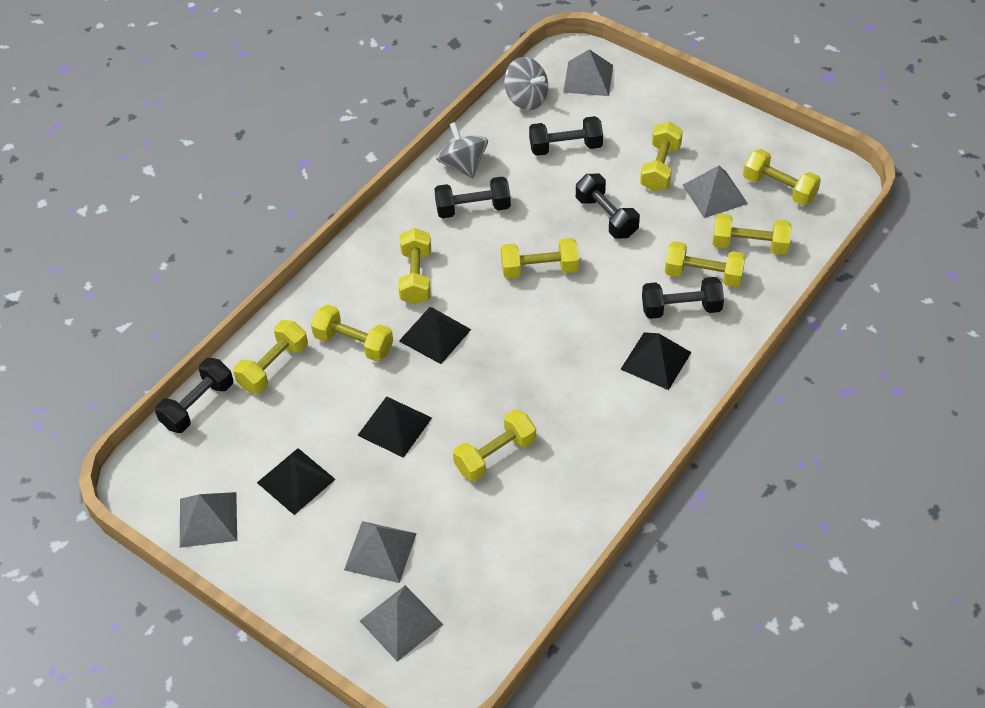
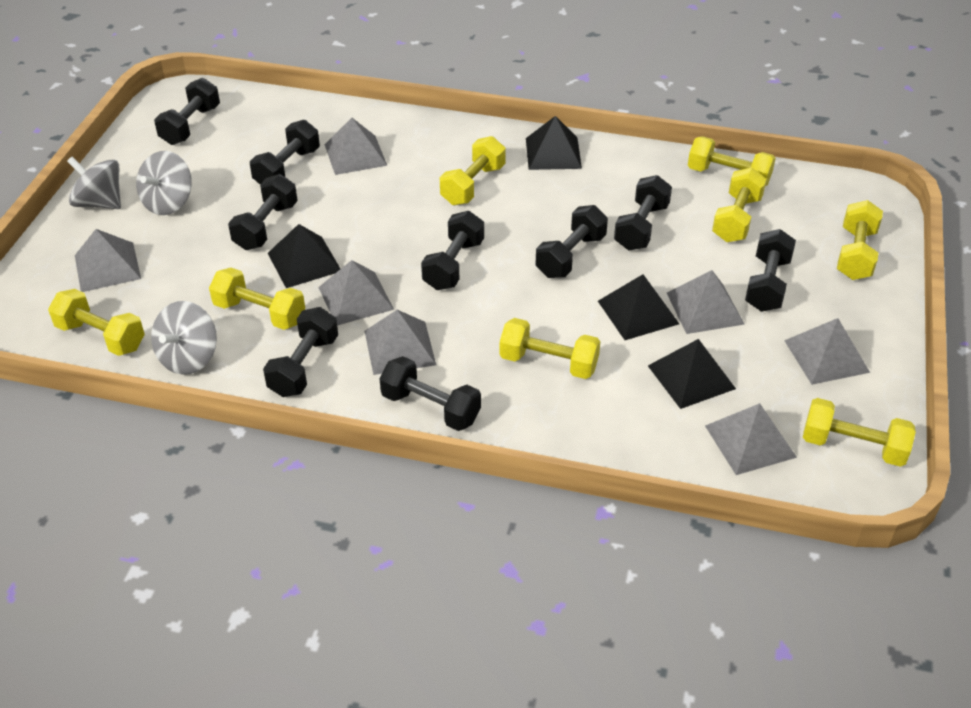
black dumbbell: 5 -> 9
grey pyramid: 5 -> 7
grey spinning top: 2 -> 3
yellow dumbbell: 9 -> 8

